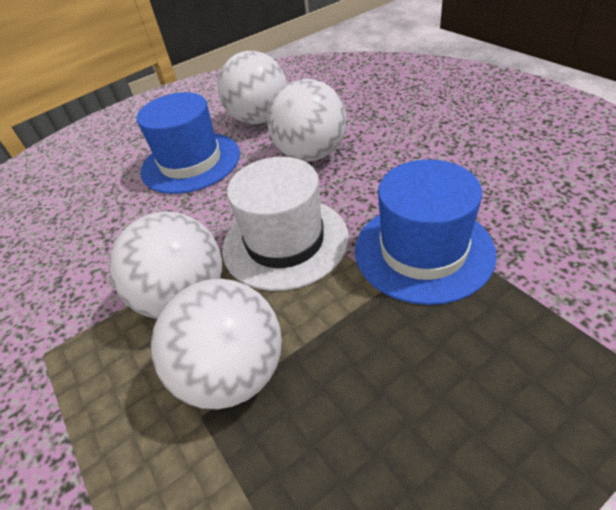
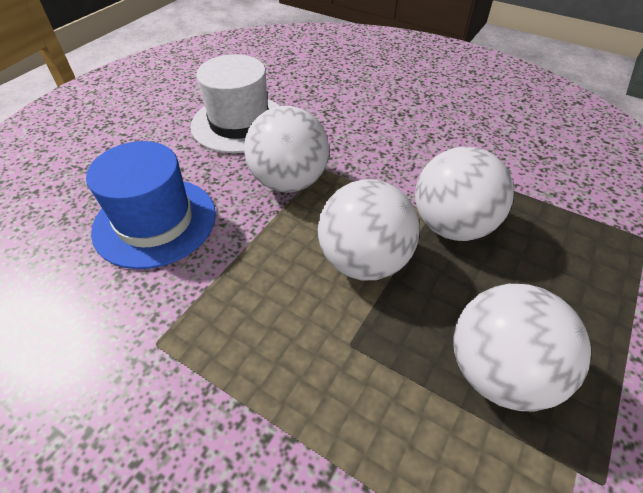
blue hat: 2 -> 1

